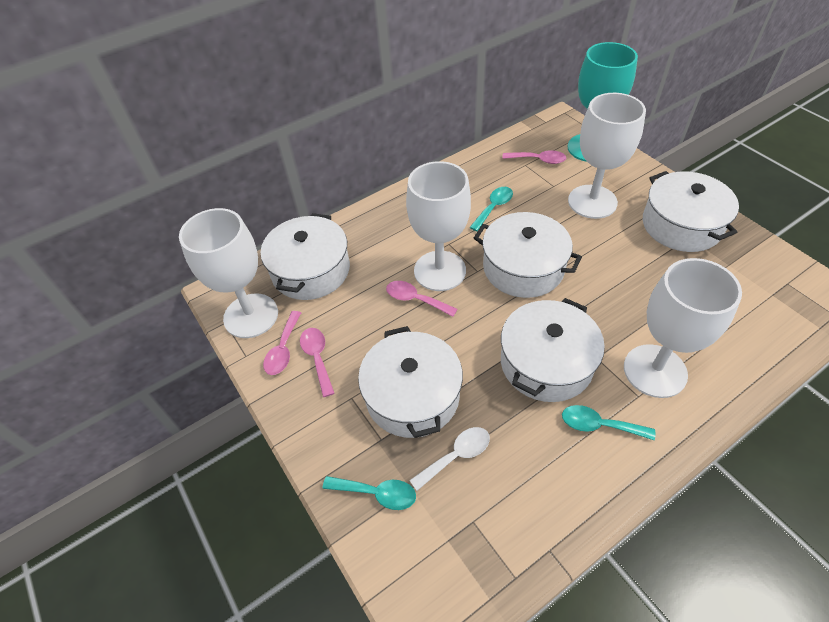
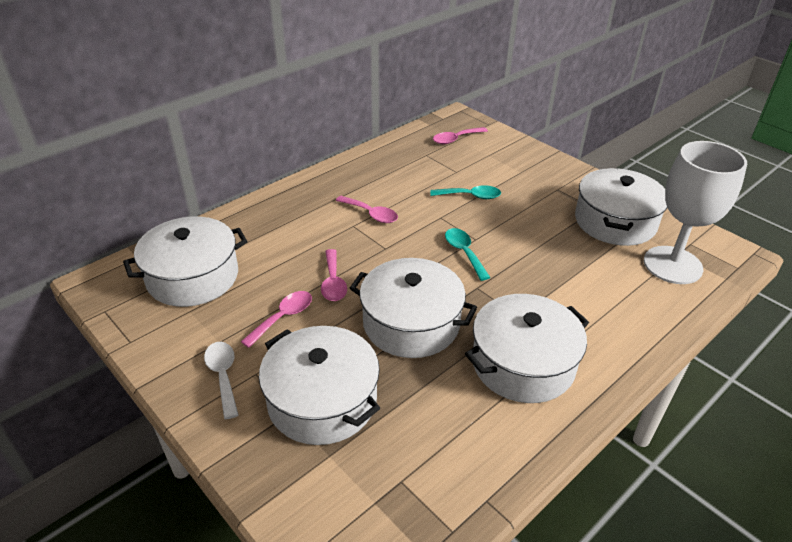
turquoise goblet: 1 -> 0
turquoise spoon: 3 -> 2
white goblet: 4 -> 1

